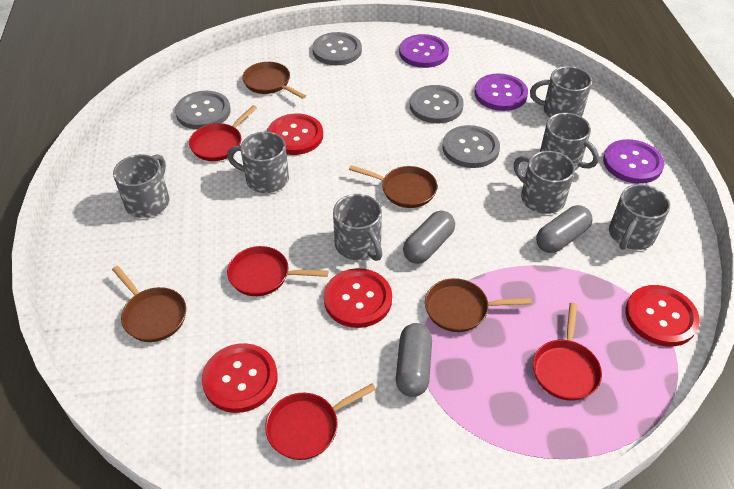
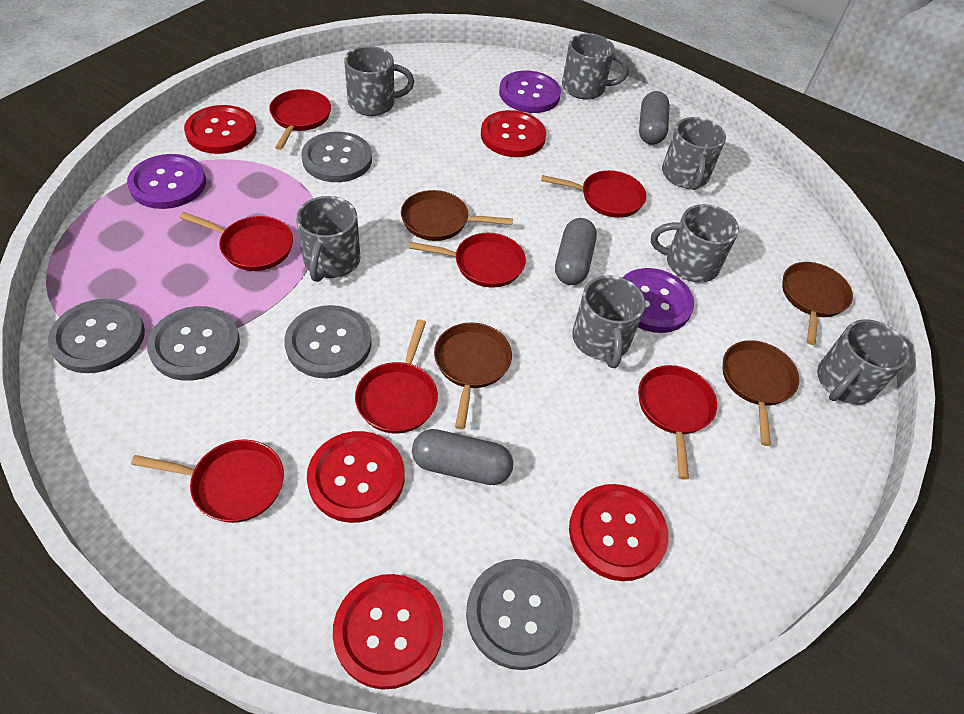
grey button: 4 -> 5
red button: 4 -> 5
red pan: 4 -> 7

